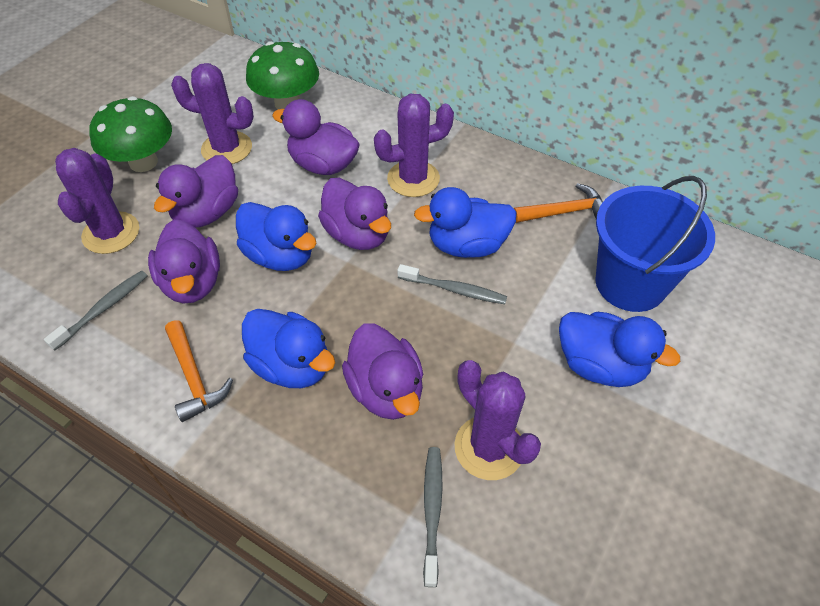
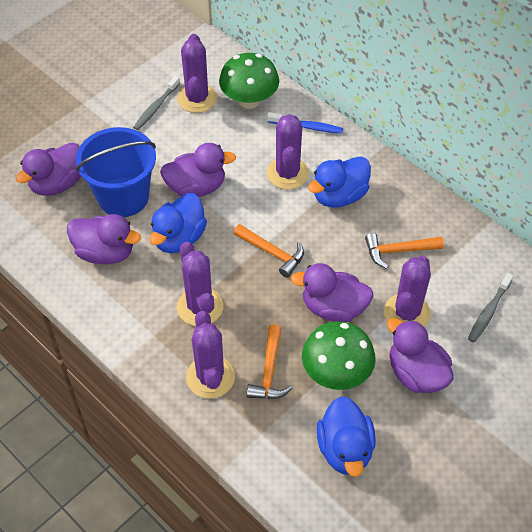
blue duck: 4 -> 3
blue toothbrush: 0 -> 1
grey toothbrush: 3 -> 2
orange hammer: 2 -> 3
purple cactus: 4 -> 5

